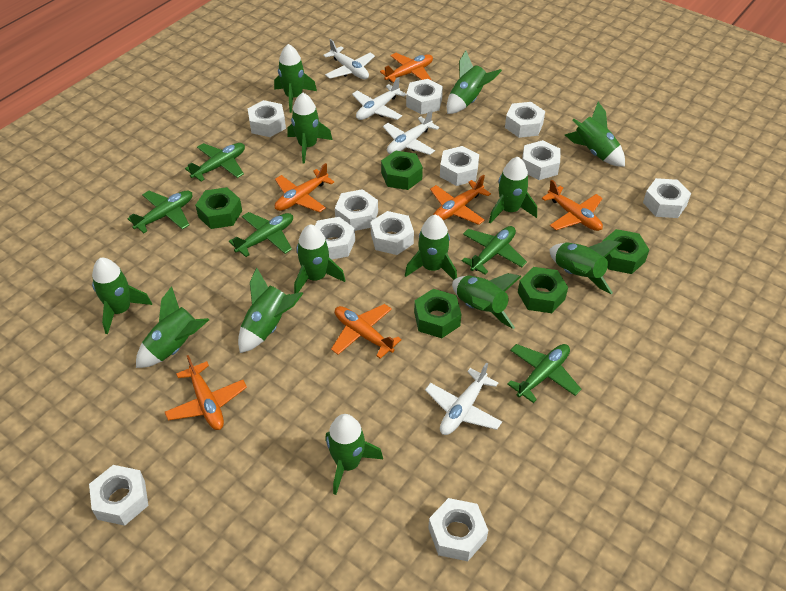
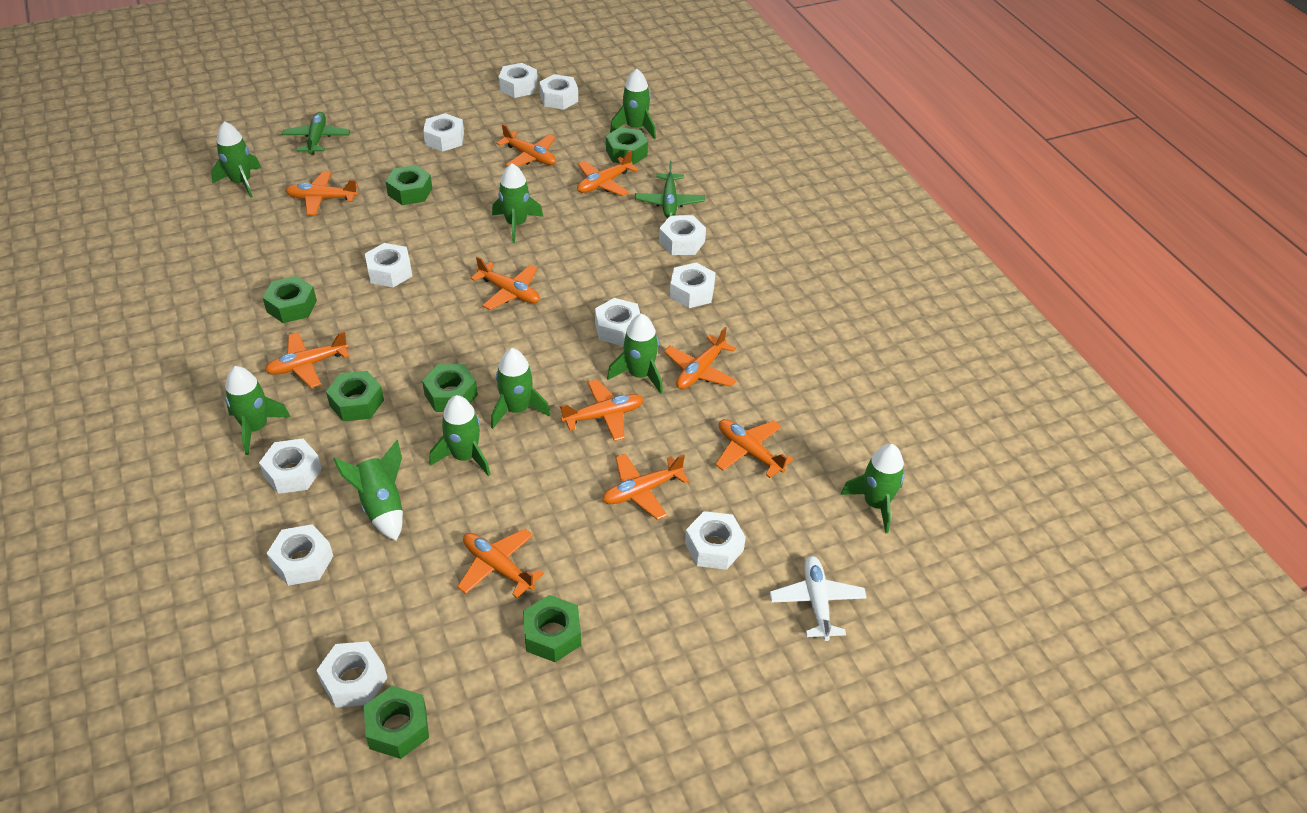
green nut: 5 -> 7
green plane: 5 -> 2
green rocket: 13 -> 9
orange plane: 6 -> 10
white plane: 4 -> 1

